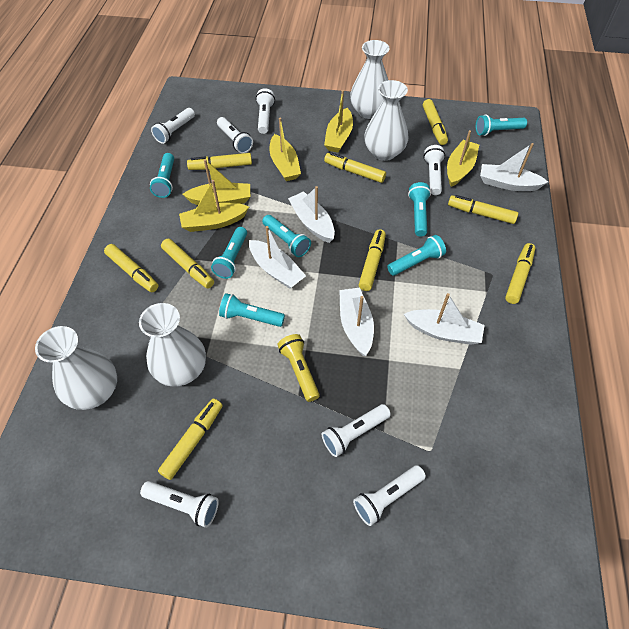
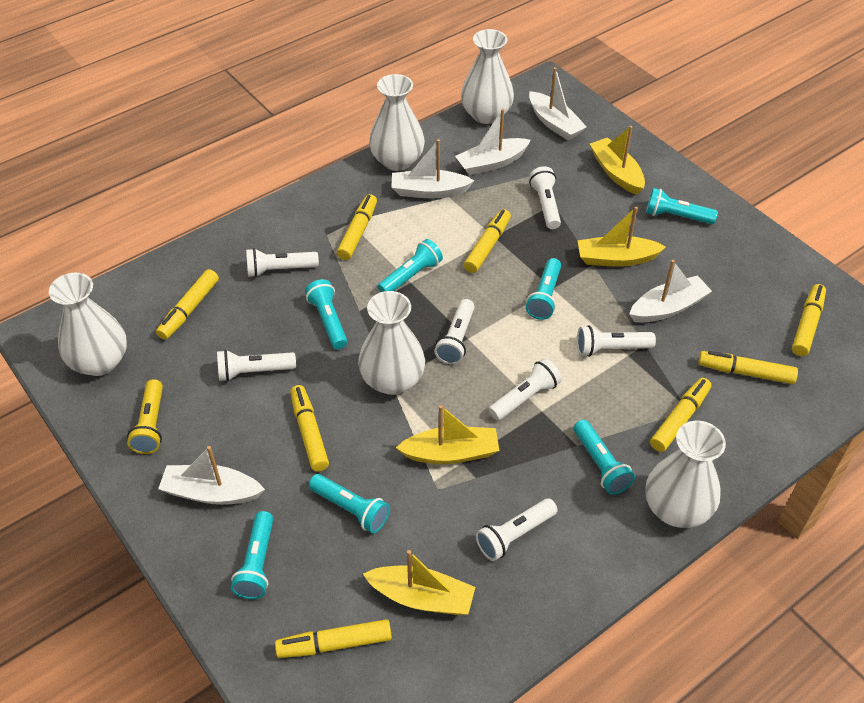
white vase: 4 -> 5
yellow boat: 5 -> 4
yellow marker: 9 -> 8

